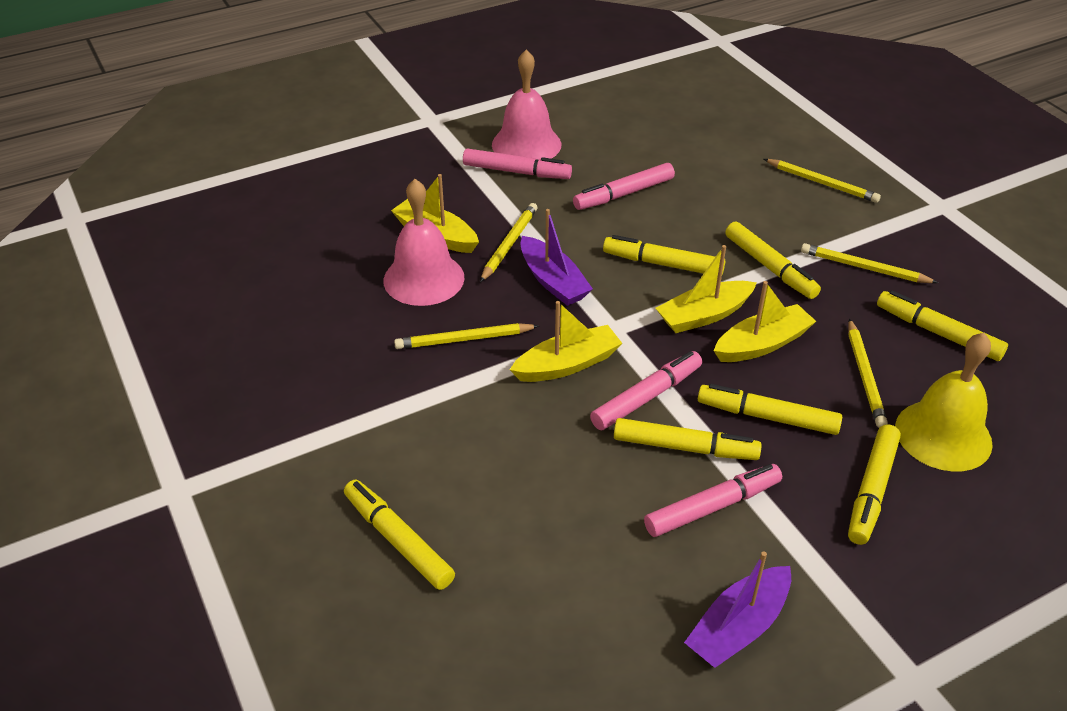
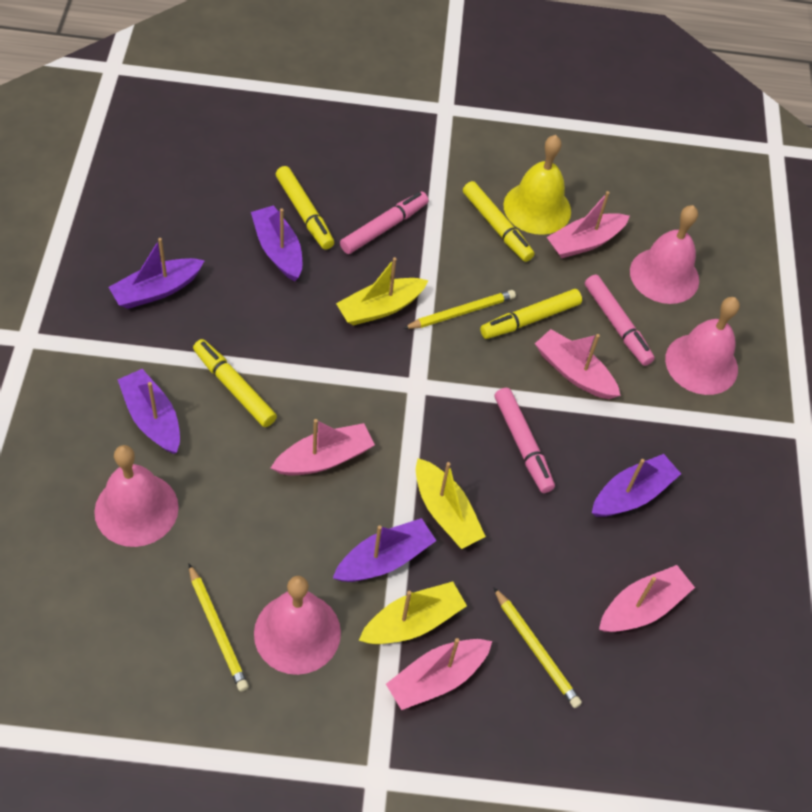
pink bell: 2 -> 4
pink boat: 0 -> 5
pink marker: 4 -> 3
purple boat: 2 -> 5
yellow boat: 4 -> 3
yellow marker: 7 -> 4
yellow pencil: 5 -> 3

